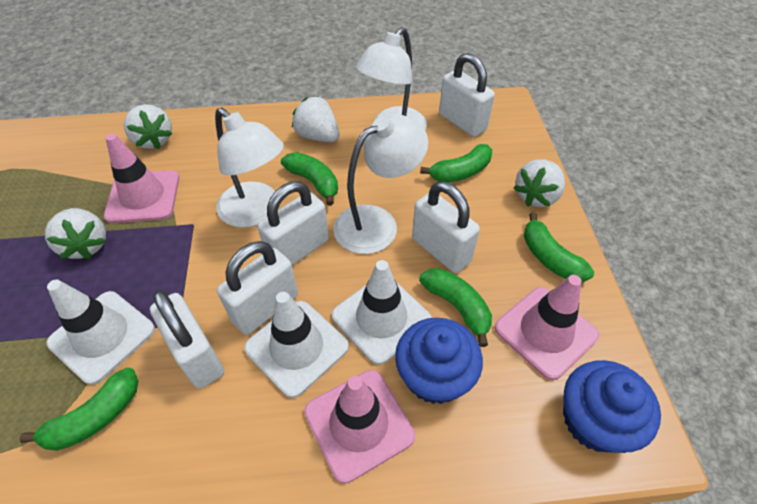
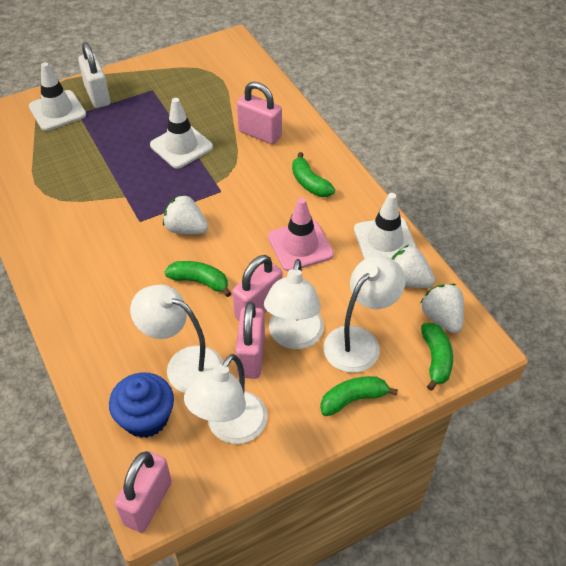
blue cupcake: 2 -> 1
green banana: 5 -> 4
pink padlock: 0 -> 4
pink traffic cone: 3 -> 1
white lamp: 3 -> 4
white padlock: 5 -> 1
white strawberry: 4 -> 3

